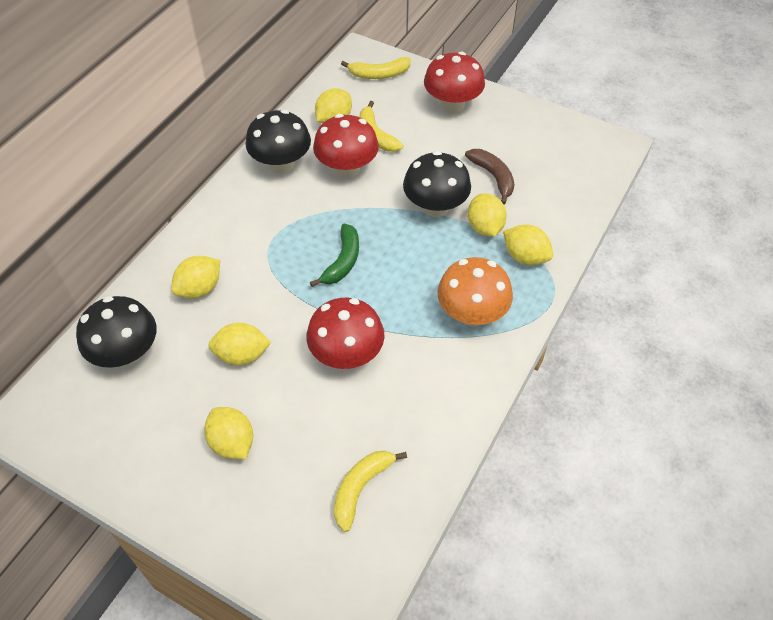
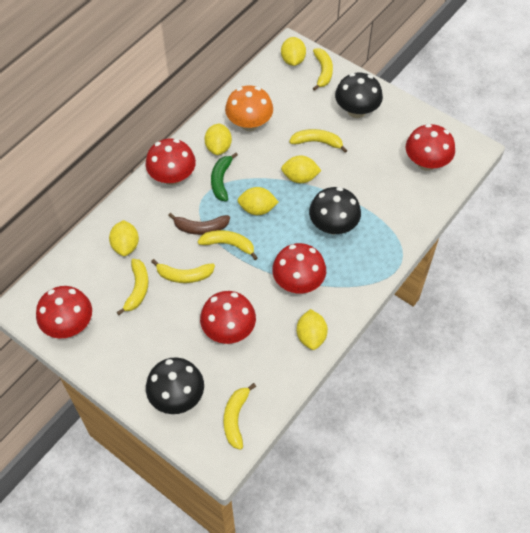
red mushroom: 3 -> 5
yellow banana: 3 -> 6

